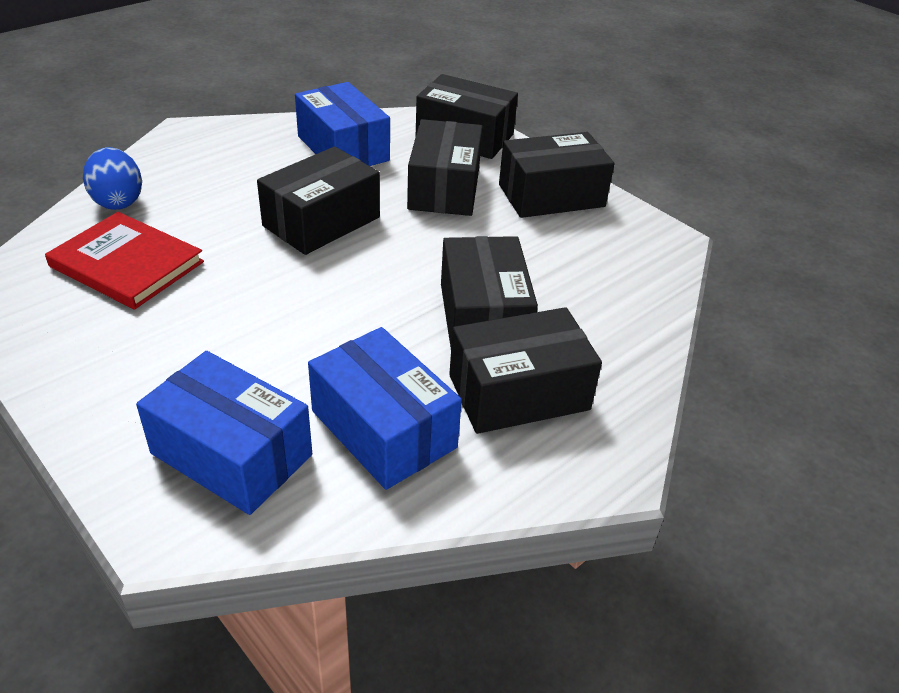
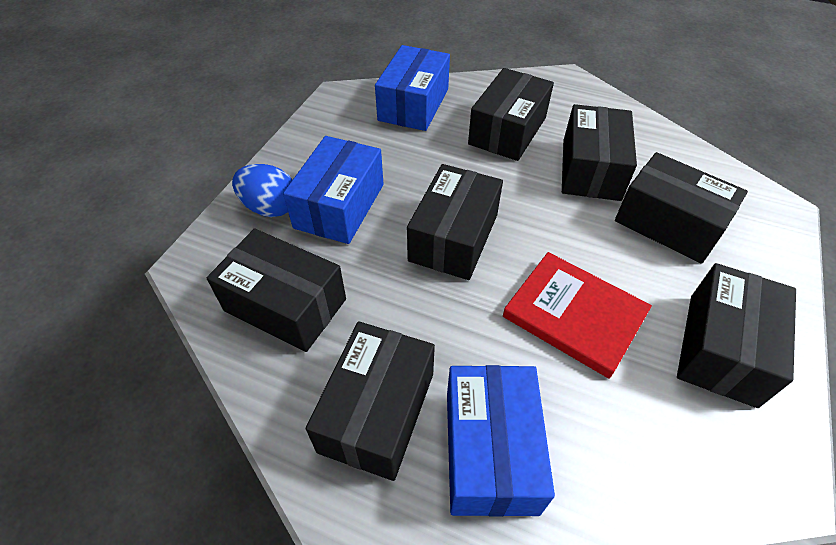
black box: 6 -> 7

